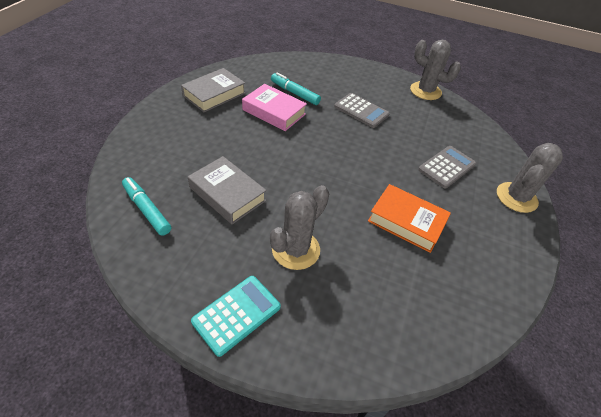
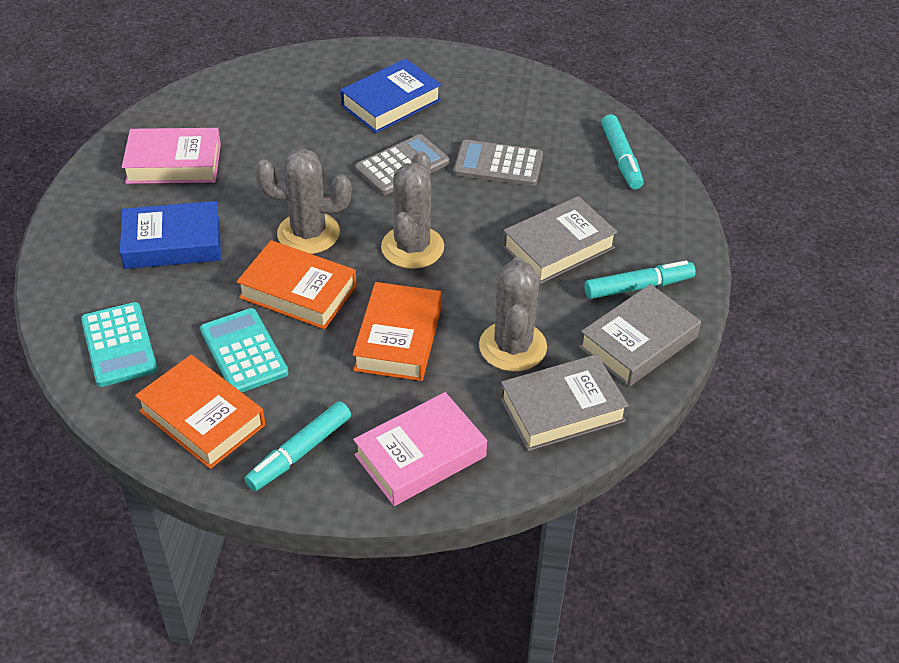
blue book: 0 -> 2
grey book: 2 -> 3
orange book: 1 -> 3
pink book: 1 -> 2
turquoise calculator: 1 -> 2
turquoise marker: 2 -> 3

